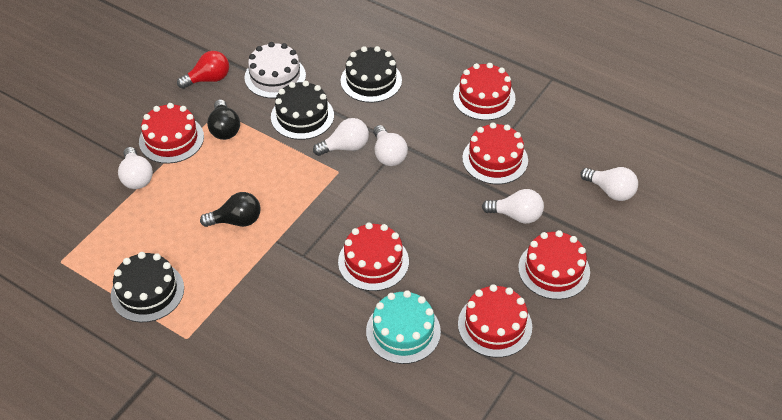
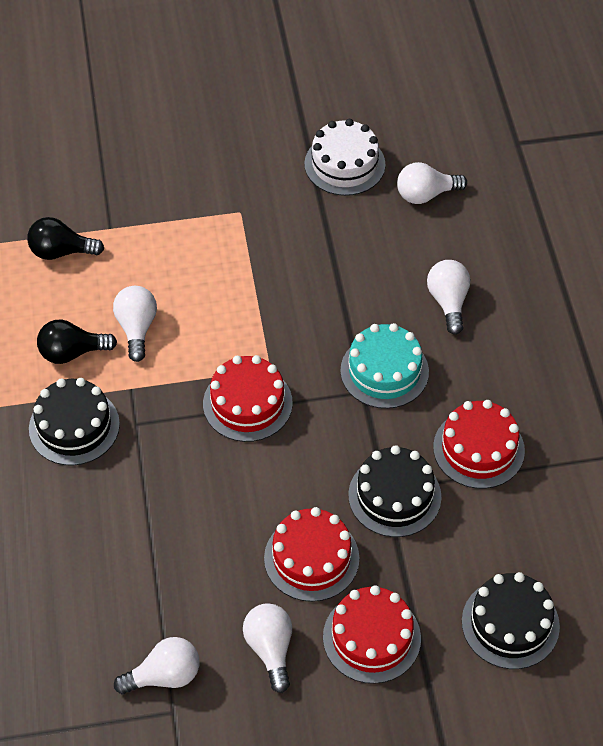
red cake: 6 -> 4
red light bulb: 1 -> 0

